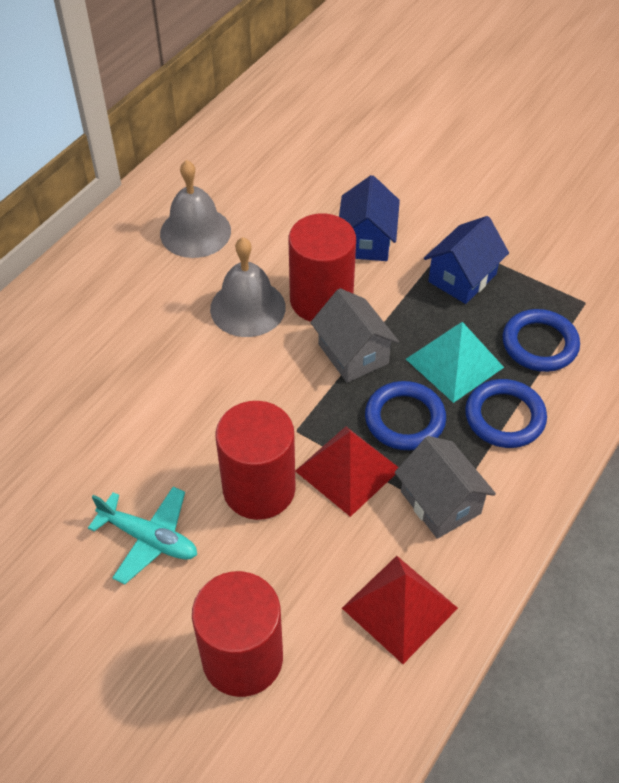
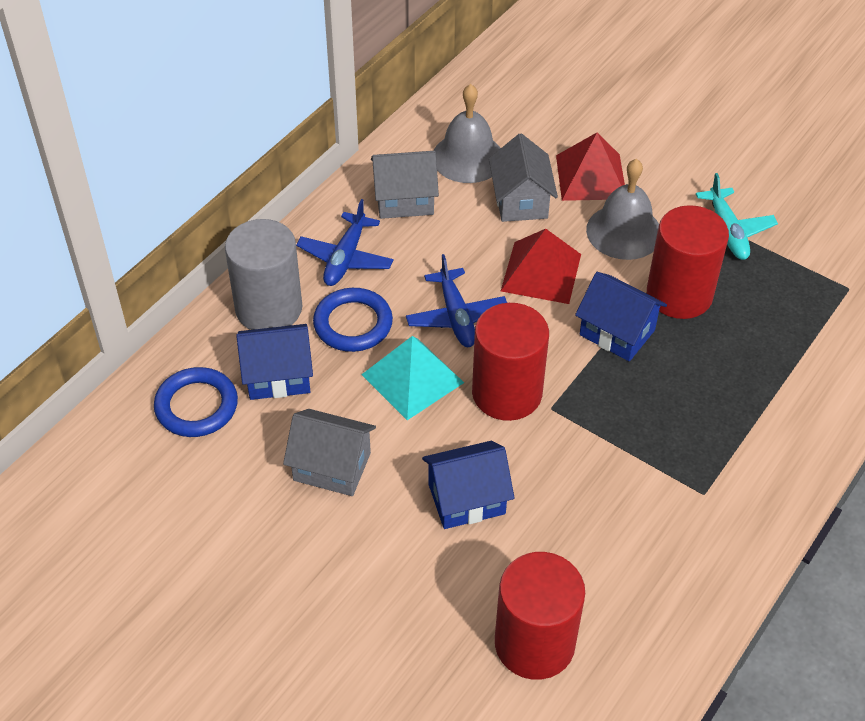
blue house: 2 -> 3
blue plane: 0 -> 2
blue ring: 3 -> 2
grey cylinder: 0 -> 1
grey house: 2 -> 3

